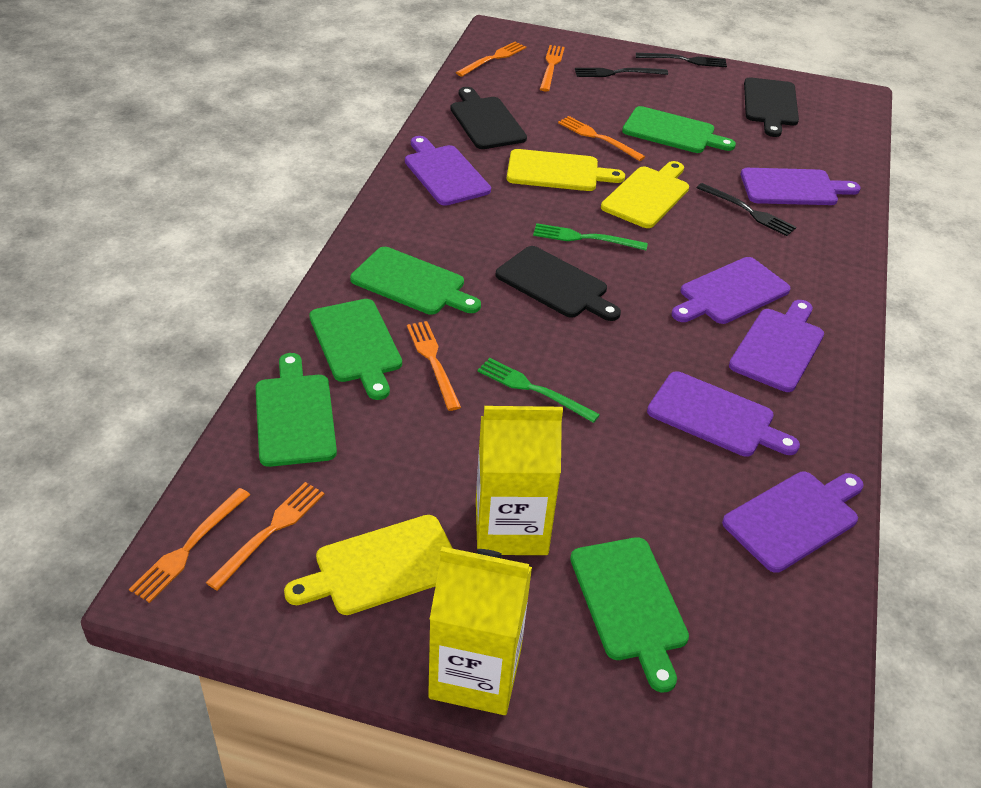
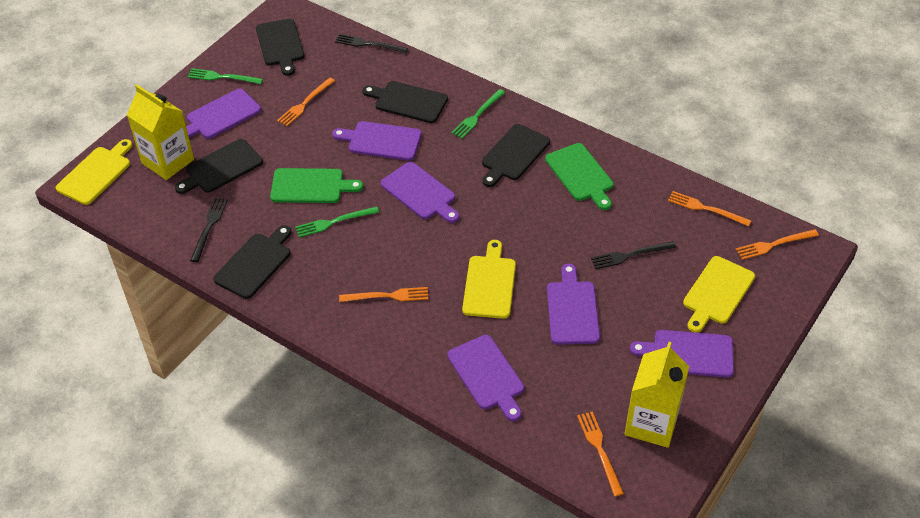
black cutting board: 3 -> 5
green cutting board: 5 -> 2
green fork: 2 -> 3
orange fork: 6 -> 5

